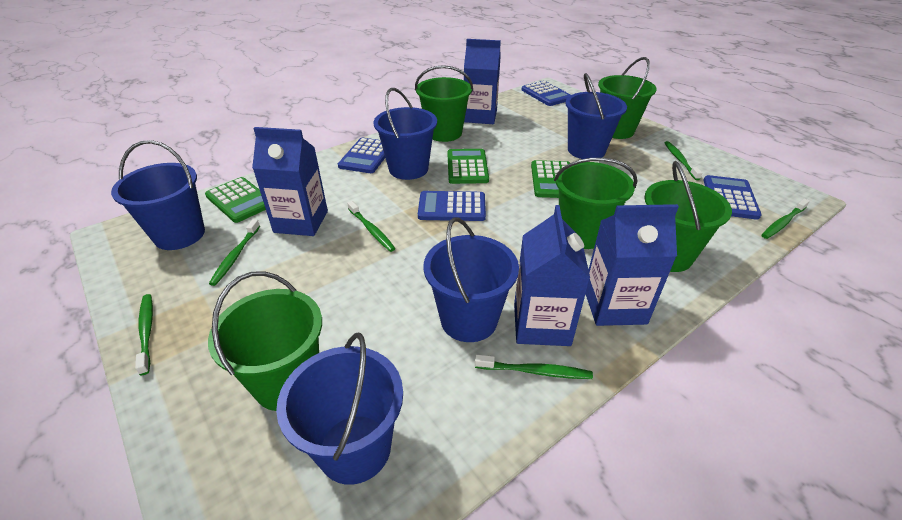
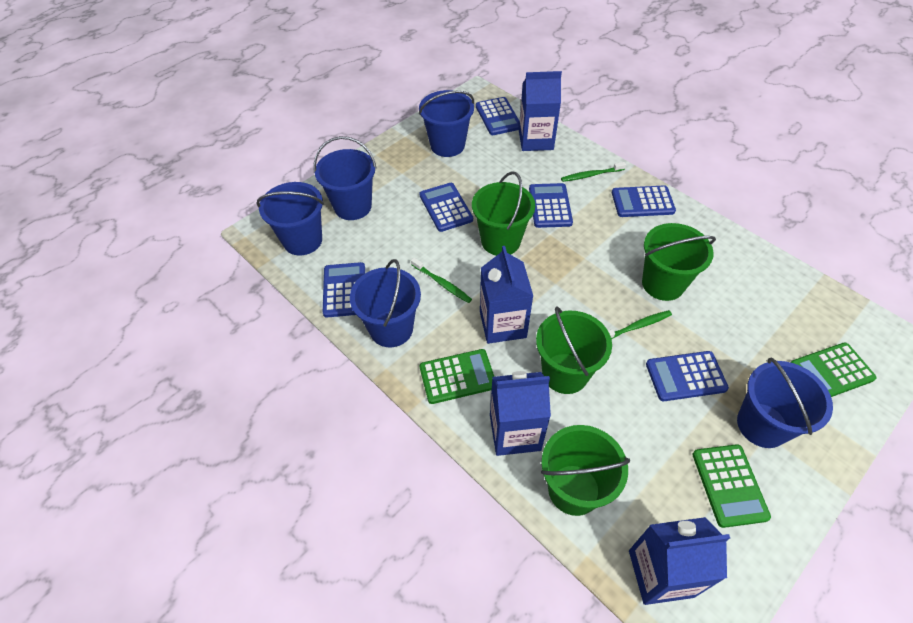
blue calculator: 4 -> 6
green bucket: 5 -> 4
green toothbrush: 6 -> 3

